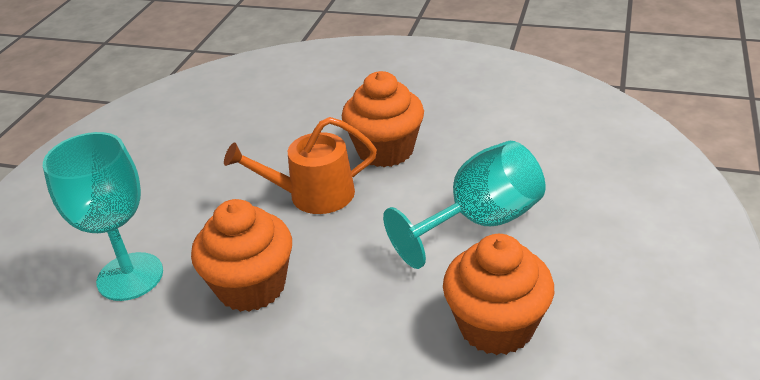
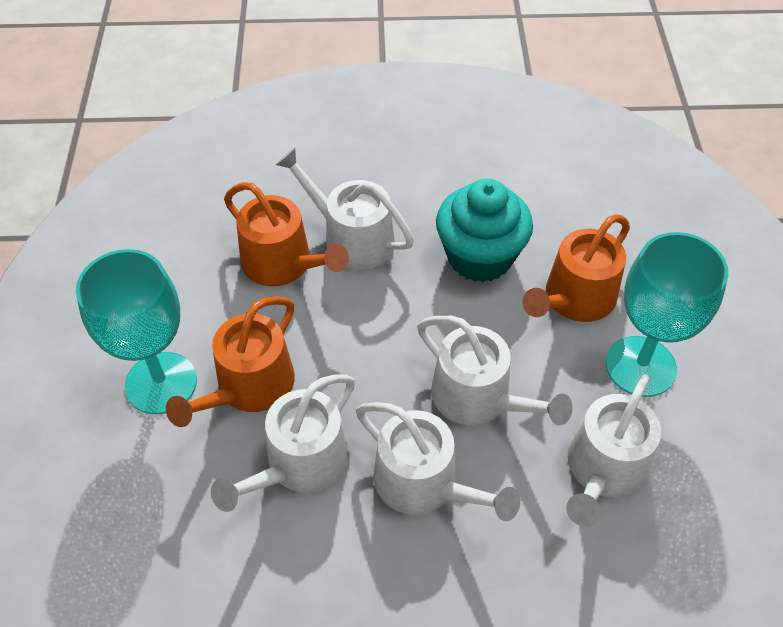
orange cupcake: 3 -> 0
orange watering can: 1 -> 3
turquoise cupcake: 0 -> 1
white watering can: 0 -> 5

